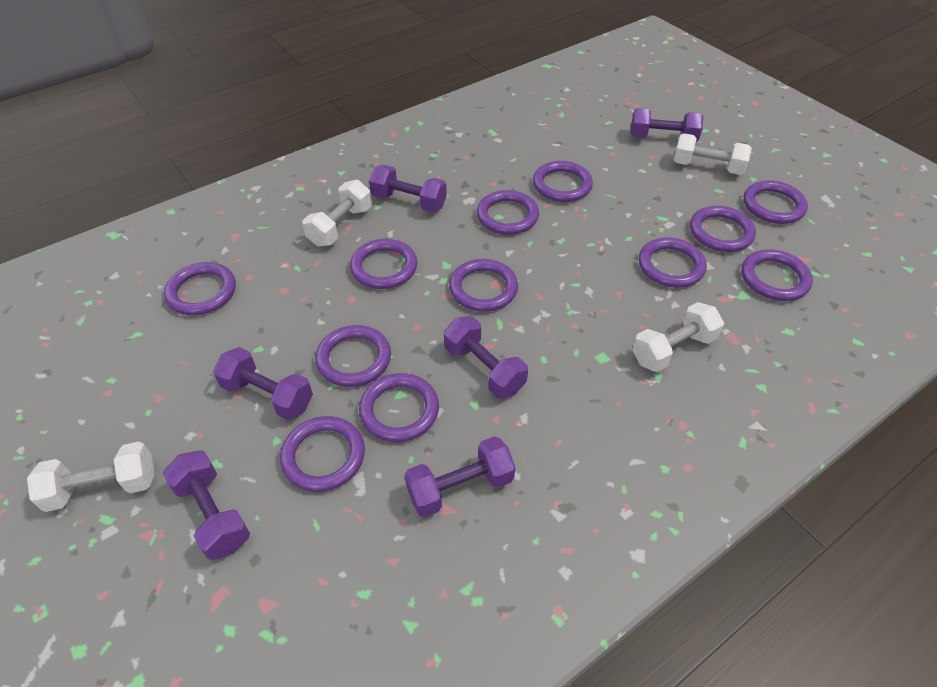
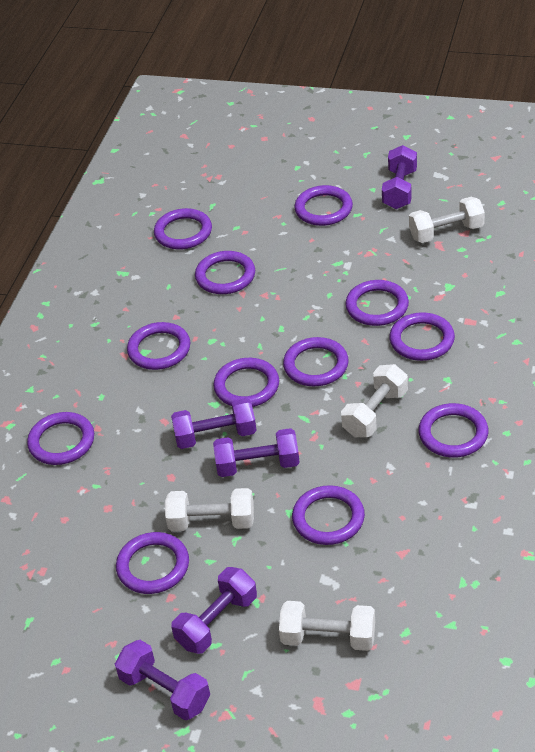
purple dumbbell: 6 -> 5

